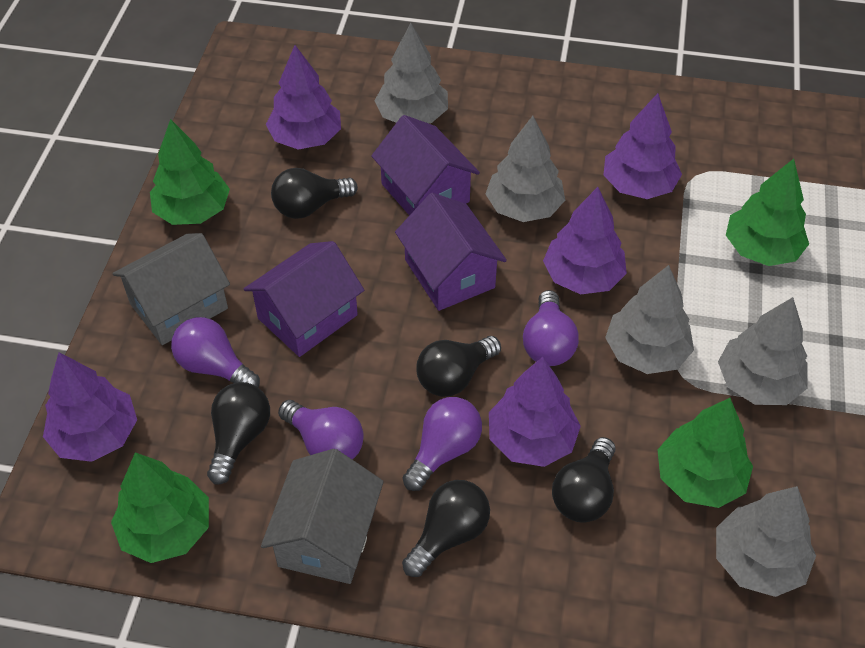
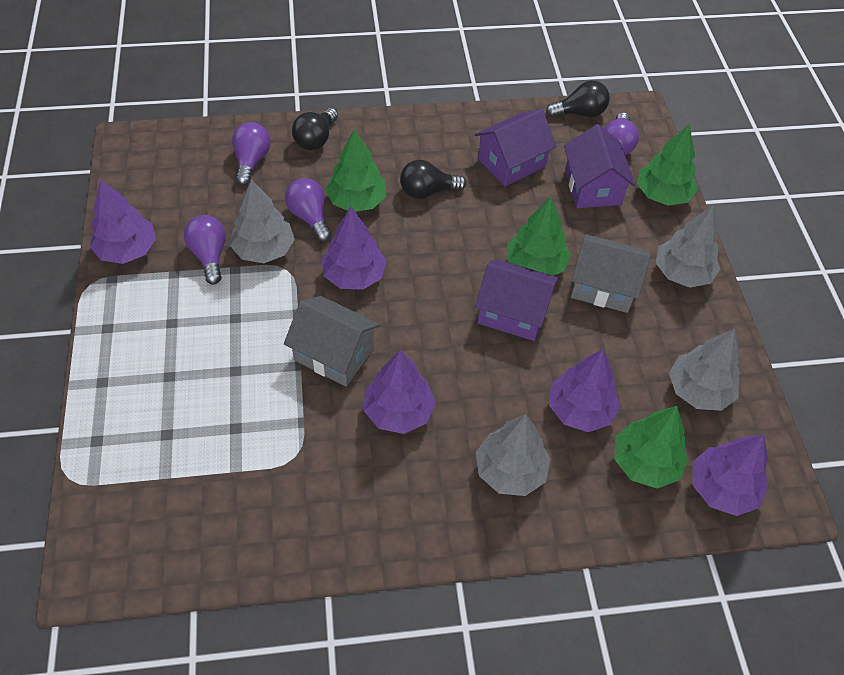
black light bulb: 5 -> 3
grey tree: 5 -> 4

